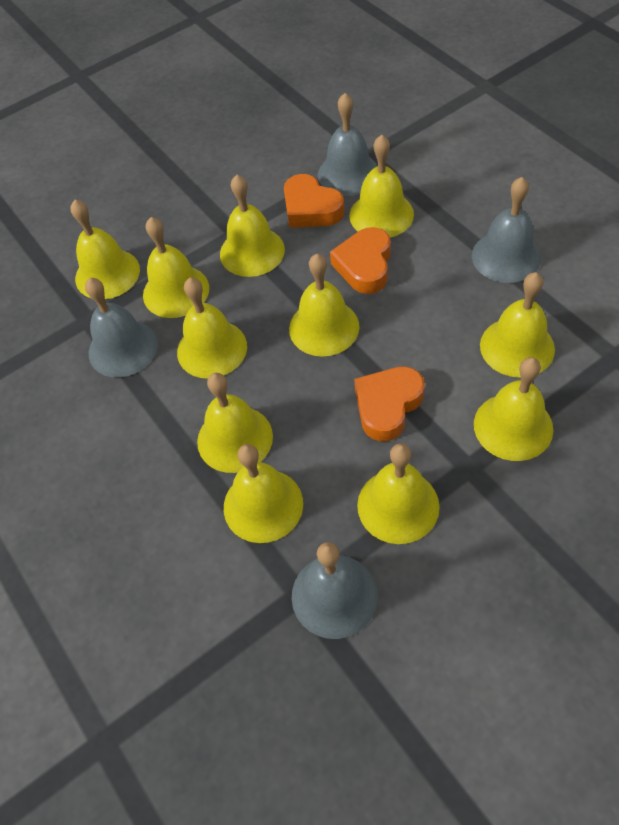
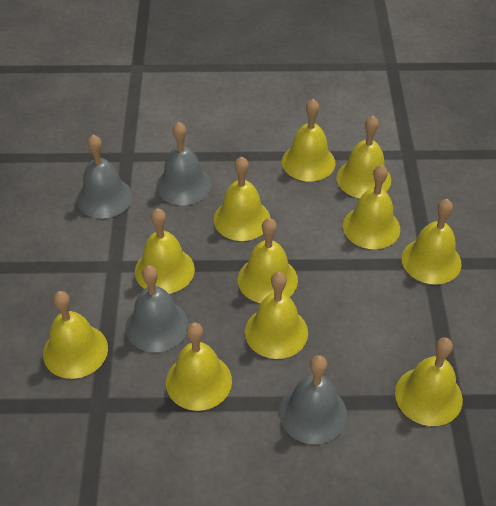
orange heart: 3 -> 0

